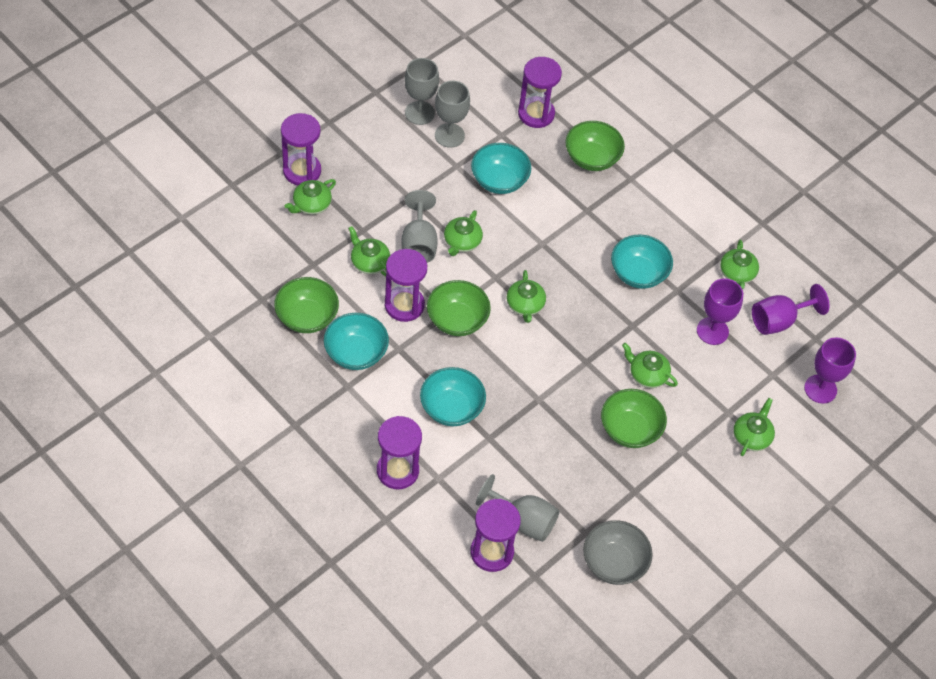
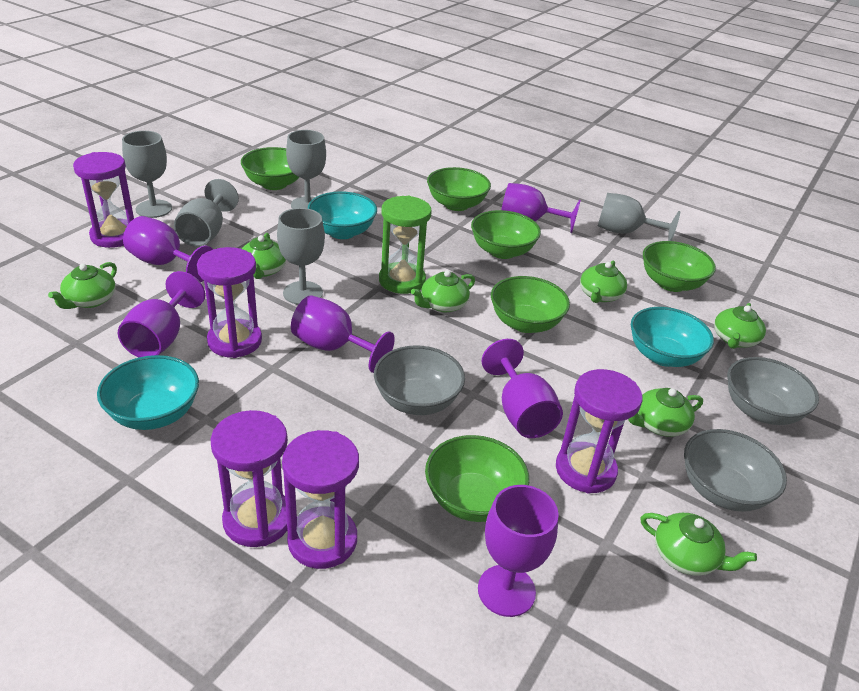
green bowl: 4 -> 6
green hourglass: 0 -> 1
grey bowl: 1 -> 3
grey goblet: 4 -> 5
purple goblet: 3 -> 6
turquoise bowl: 4 -> 3

